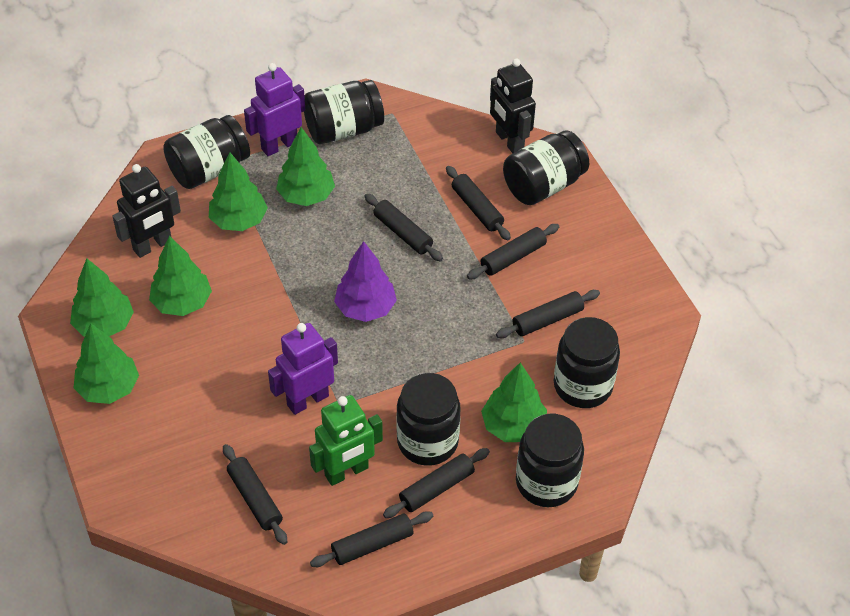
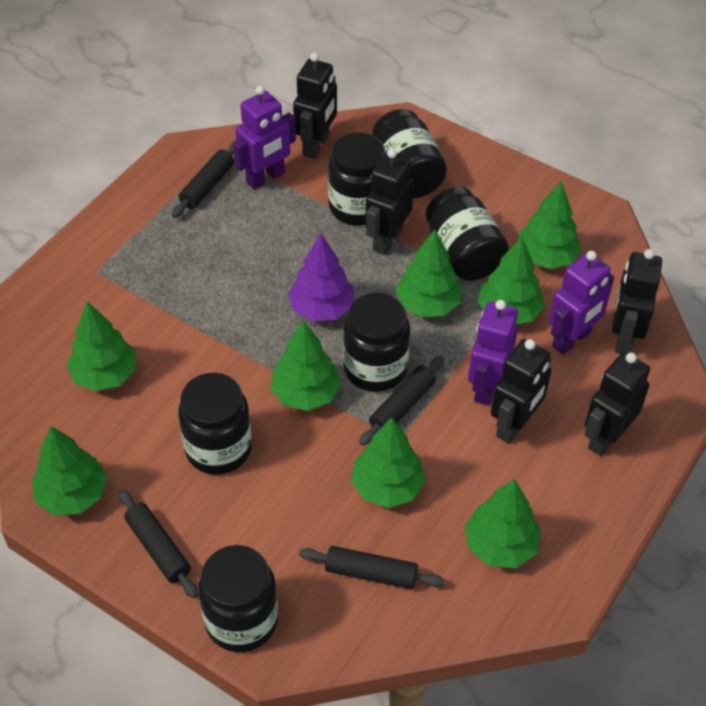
black robot: 2 -> 5
black rolling pin: 7 -> 4
green robot: 1 -> 0
green tree: 6 -> 8
purple robot: 2 -> 3

